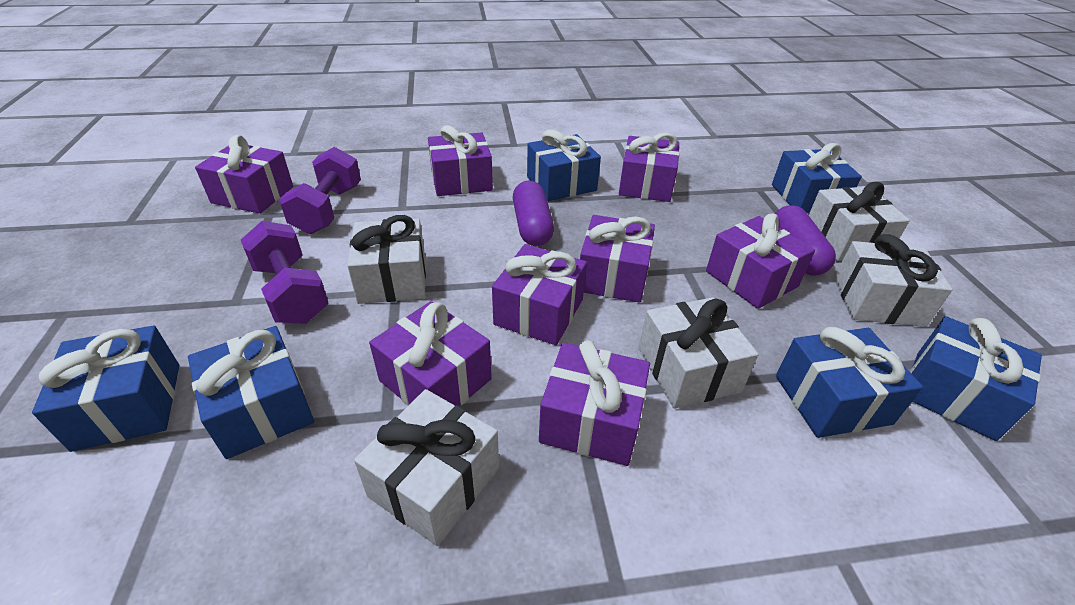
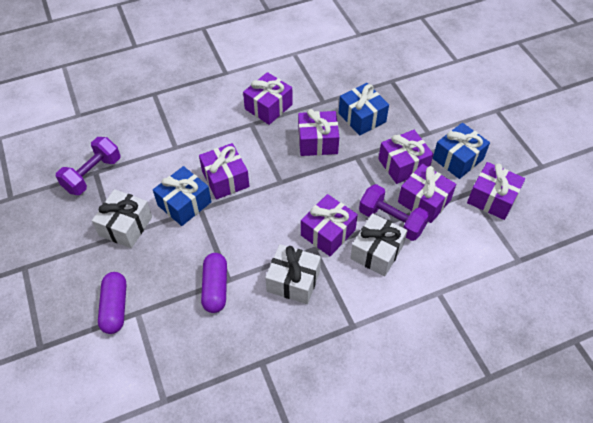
blue gift: 6 -> 3
purple gift: 8 -> 7
white gift: 5 -> 3

